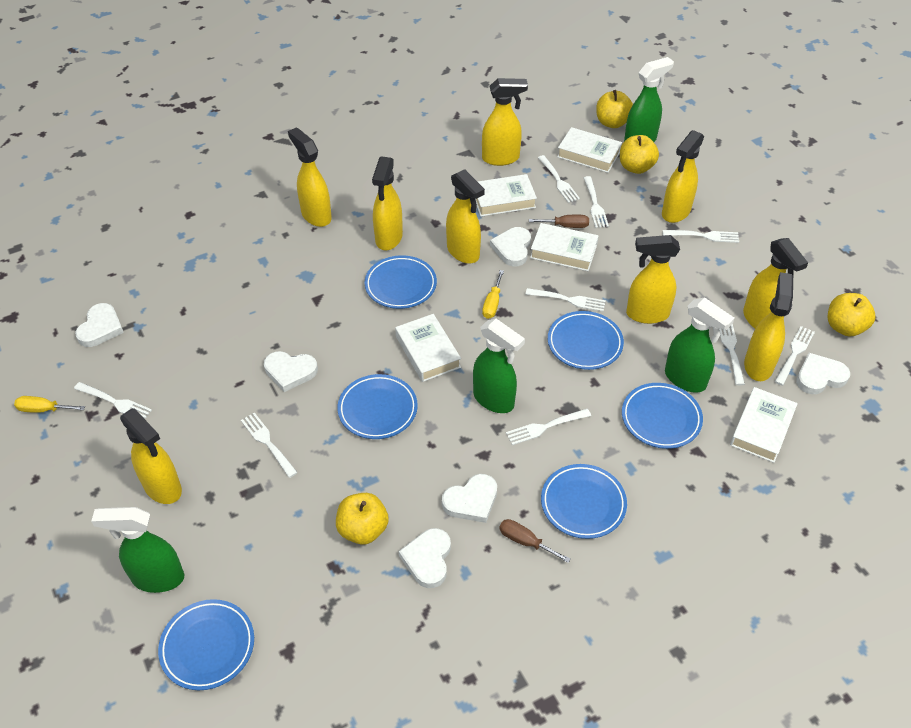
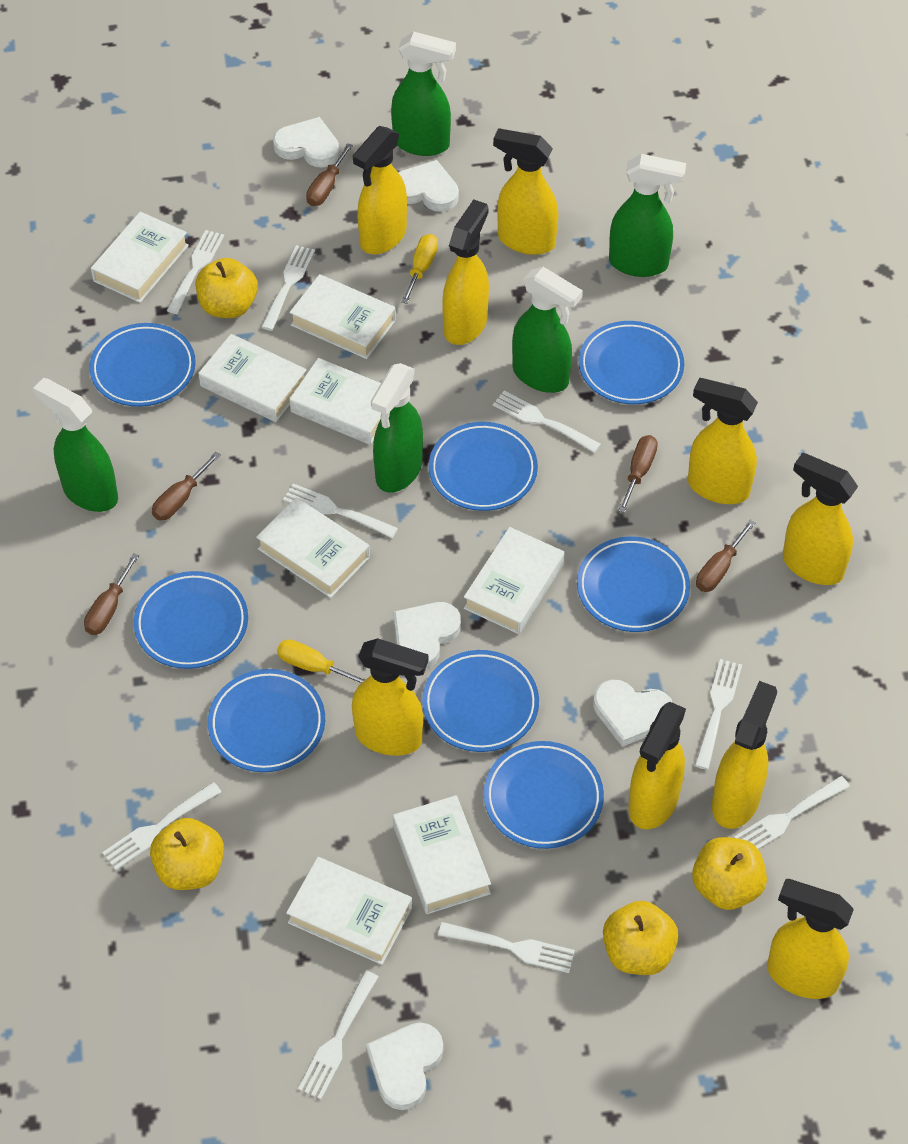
blue plate: 6 -> 8
brown screwdriver: 2 -> 5
green spray bottle: 4 -> 5
white book: 5 -> 8
white heart: 6 -> 5

